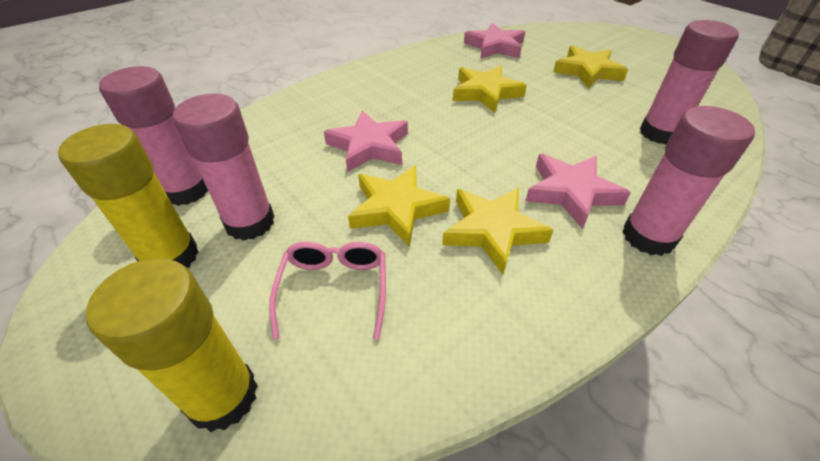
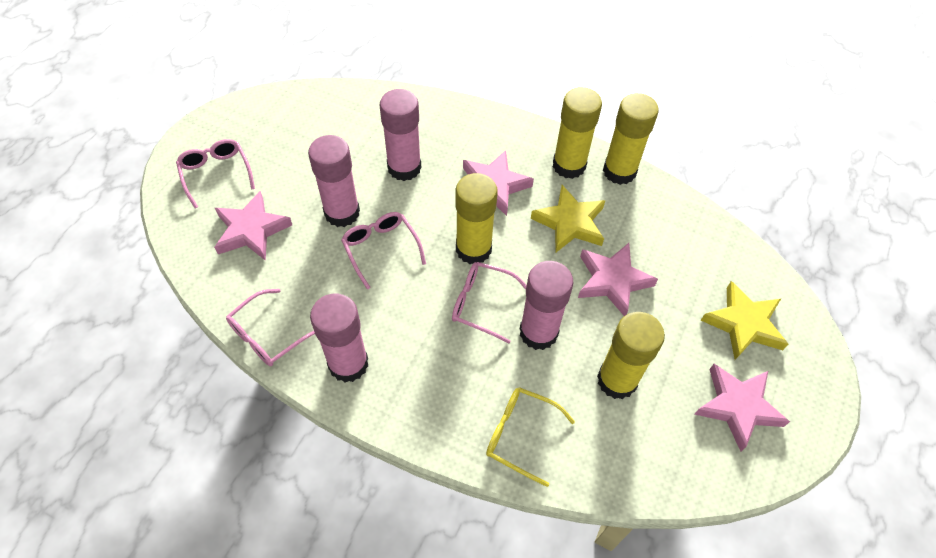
pink glasses: 1 -> 4
pink star: 3 -> 4
yellow glasses: 0 -> 1
yellow glue stick: 2 -> 4
yellow star: 4 -> 2

